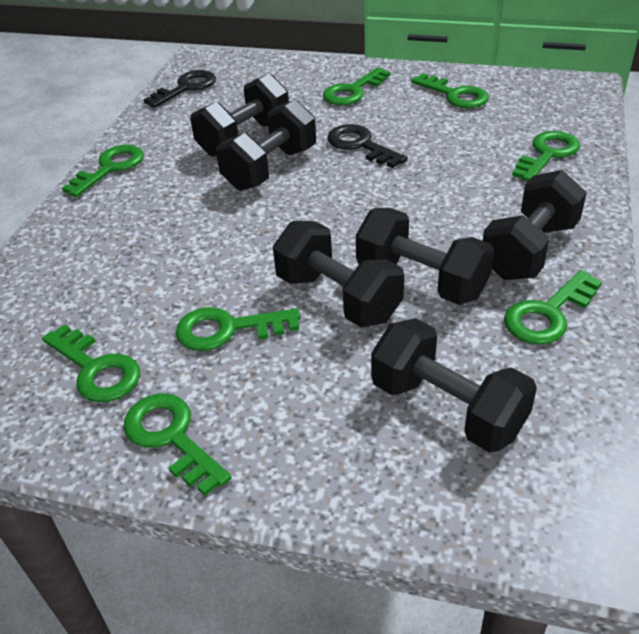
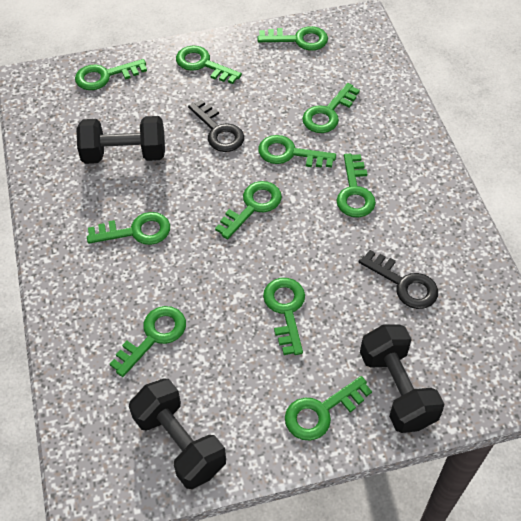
black dumbbell: 6 -> 3
green key: 8 -> 11

